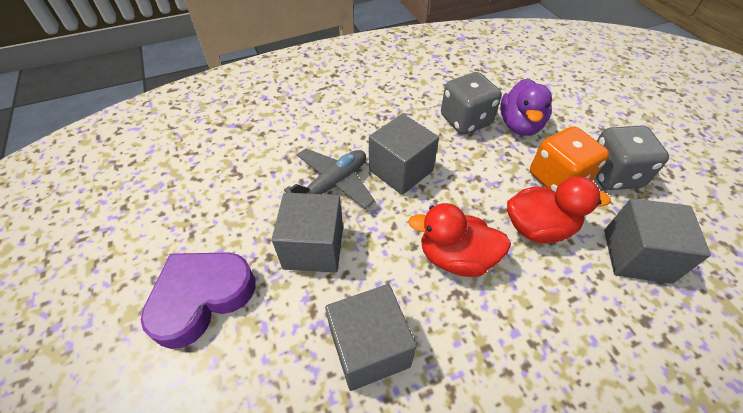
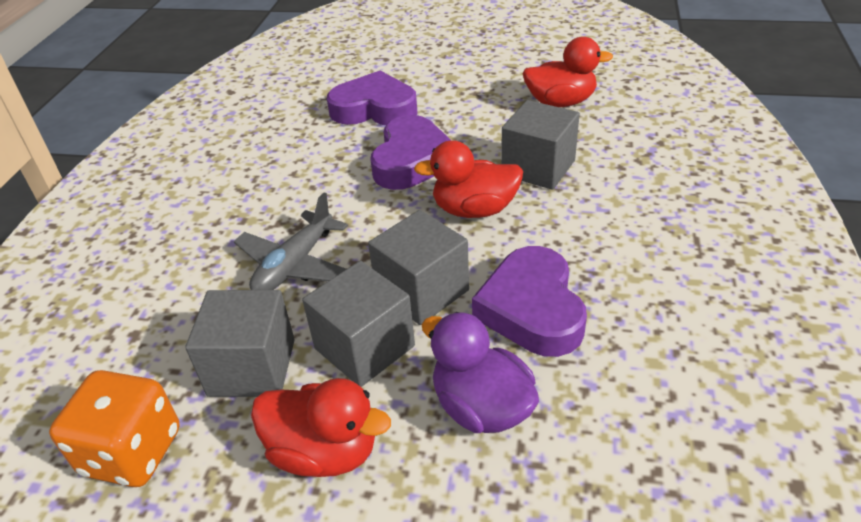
grey dice: 2 -> 0
purple heart: 1 -> 3
red duck: 2 -> 3

